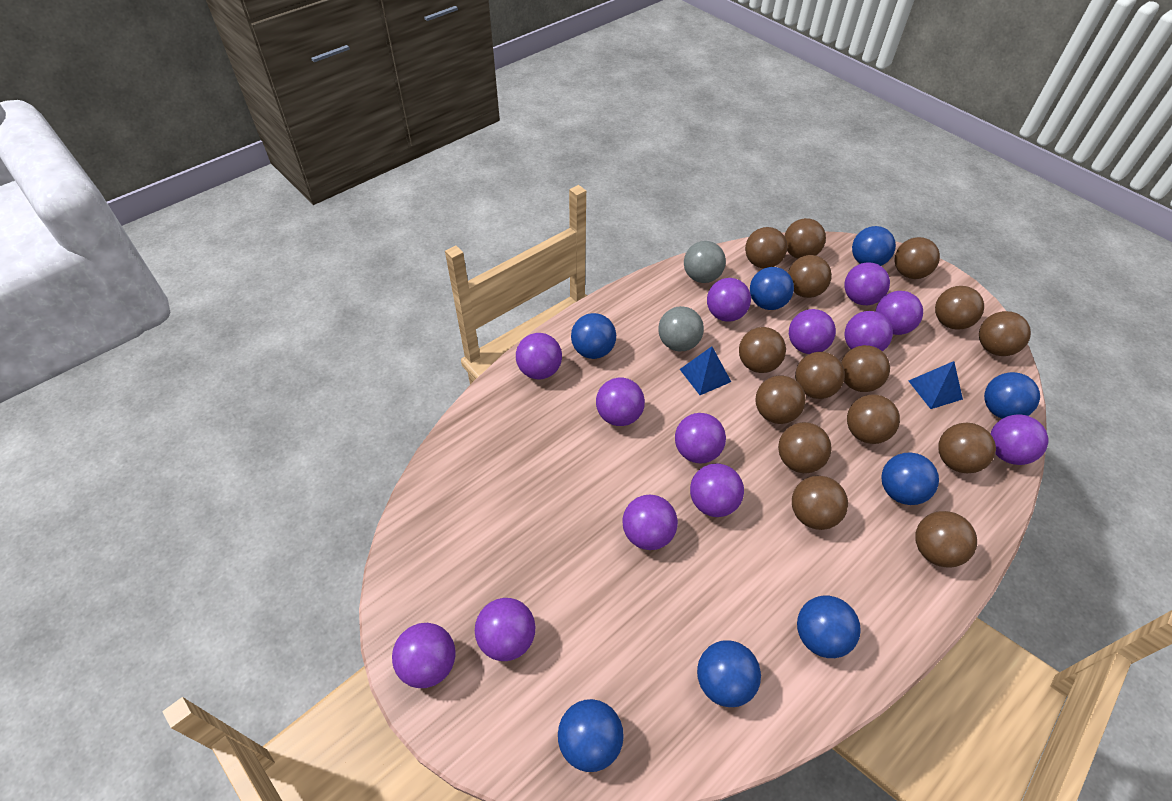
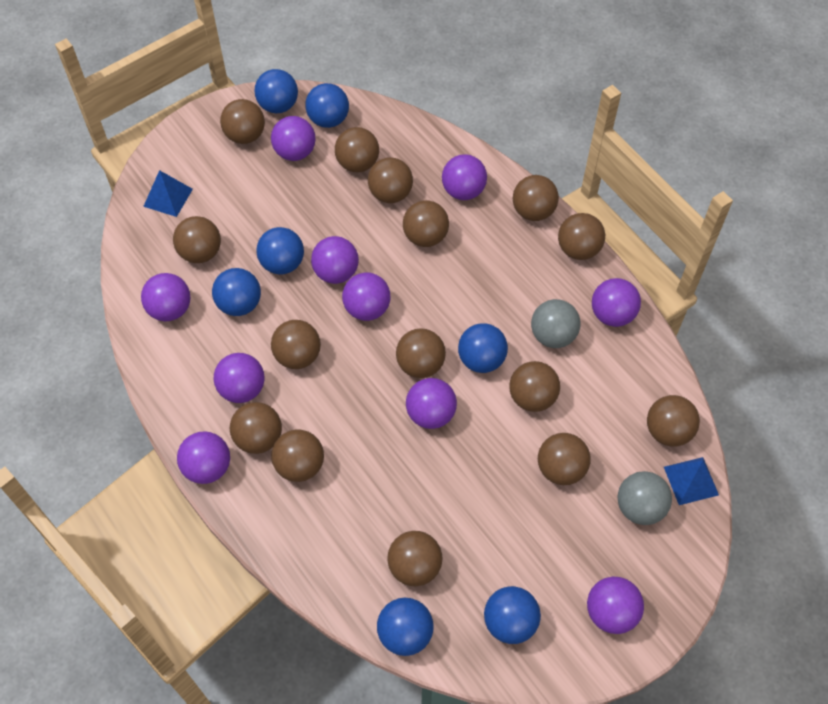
blue ball: 8 -> 7
purple ball: 13 -> 10

